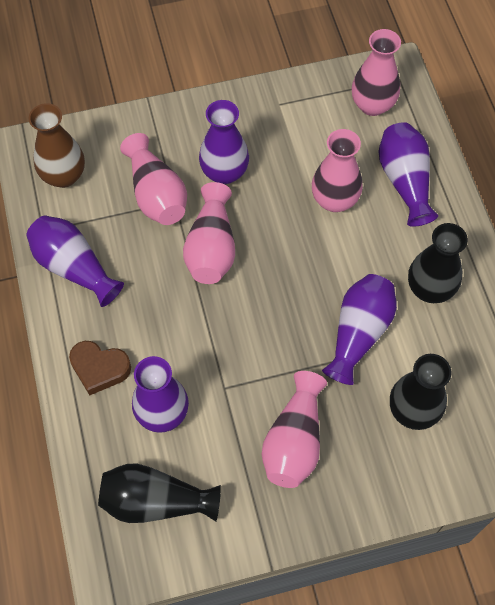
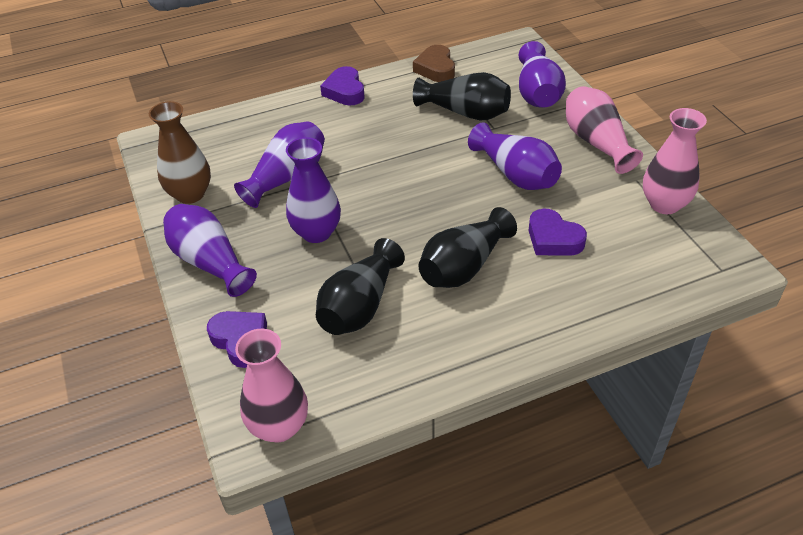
pink vase: 5 -> 3
purple heart: 0 -> 3

